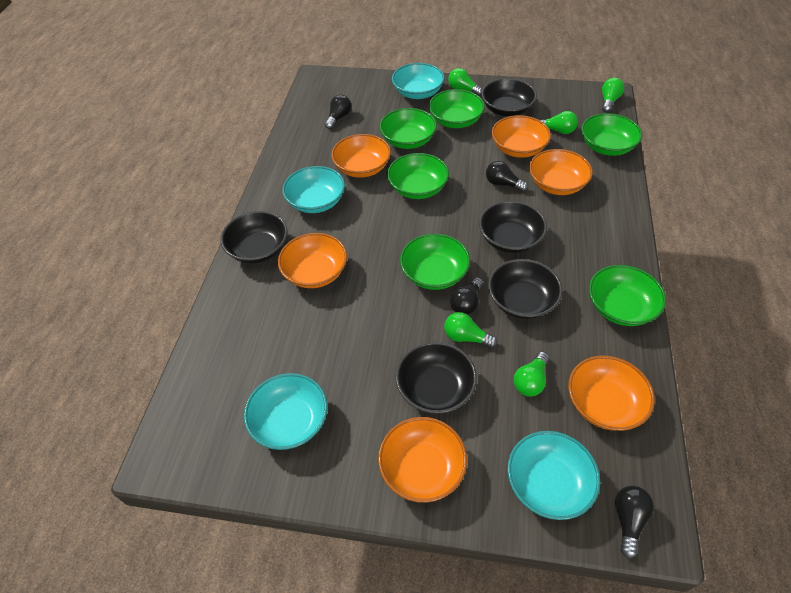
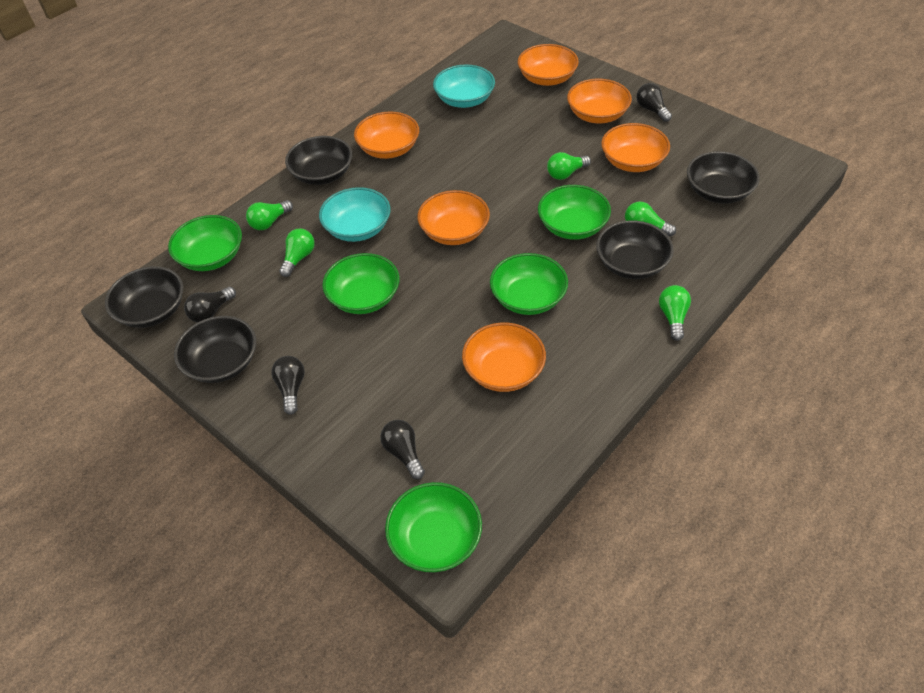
green bowl: 6 -> 5
turquoise bowl: 4 -> 2

